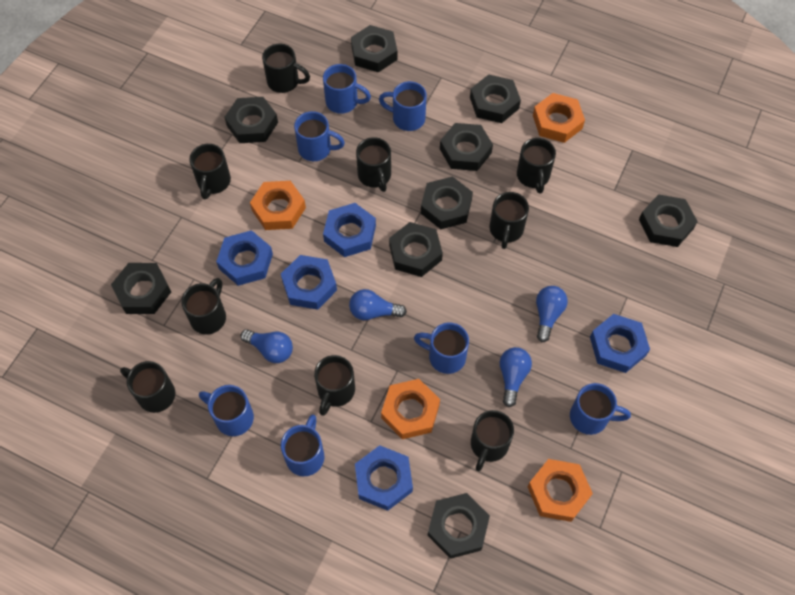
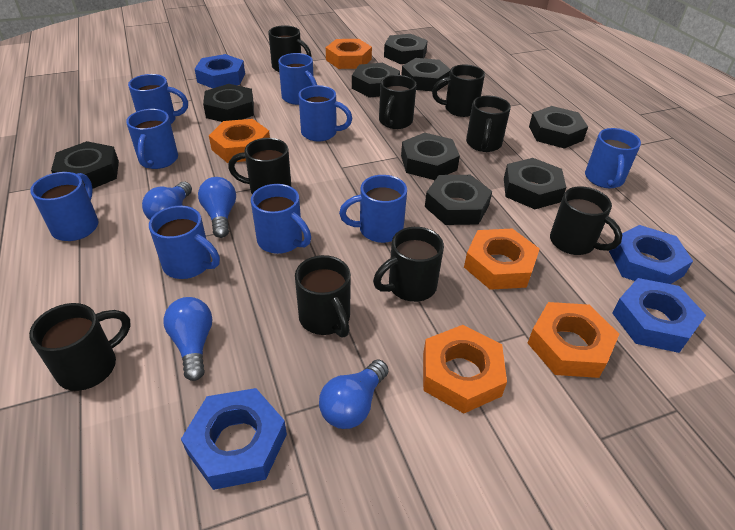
blue mug: 7 -> 9
blue nut: 5 -> 4
orange nut: 4 -> 5

